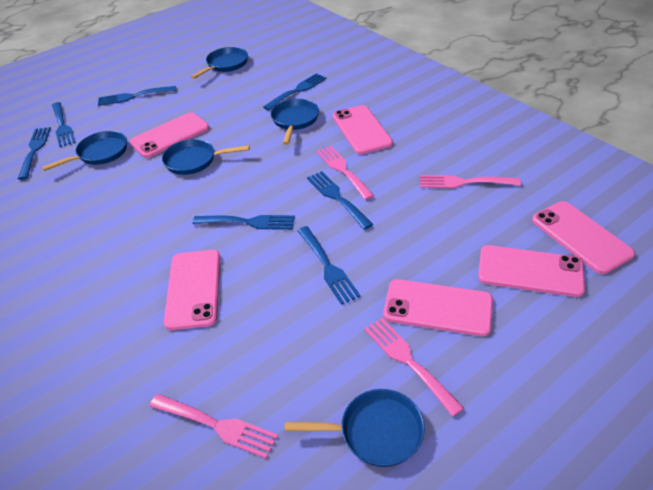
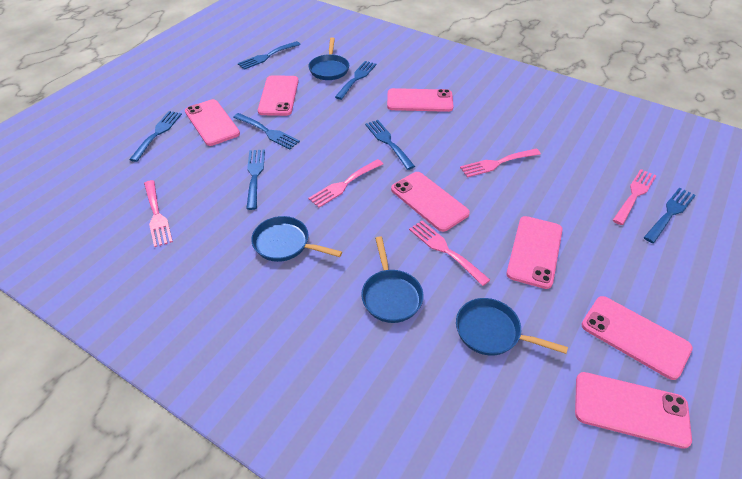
blue pan: 5 -> 4
pink fork: 4 -> 5
pink phone: 6 -> 7

